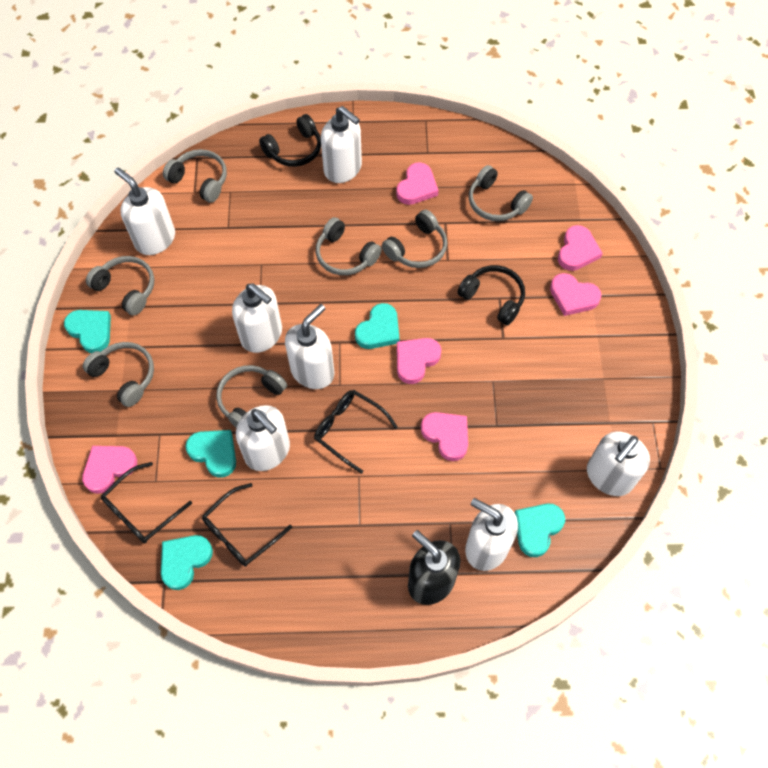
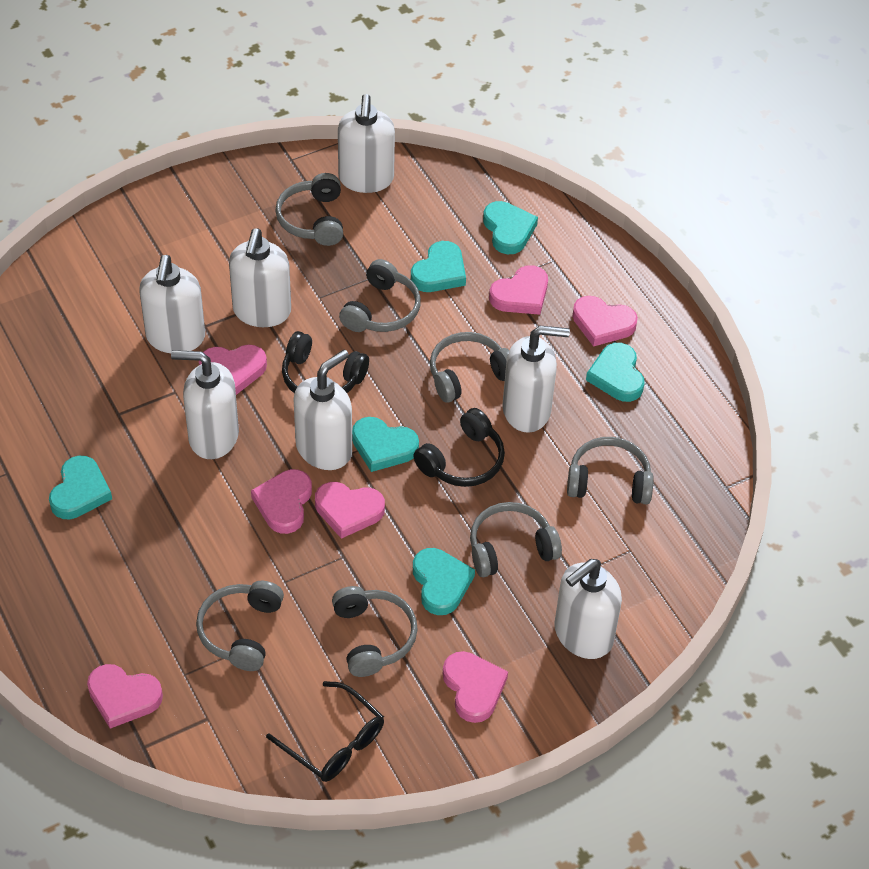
black glasses: 3 -> 1
black soap dispenser: 1 -> 0
pink heart: 6 -> 7
turquoise heart: 5 -> 6

